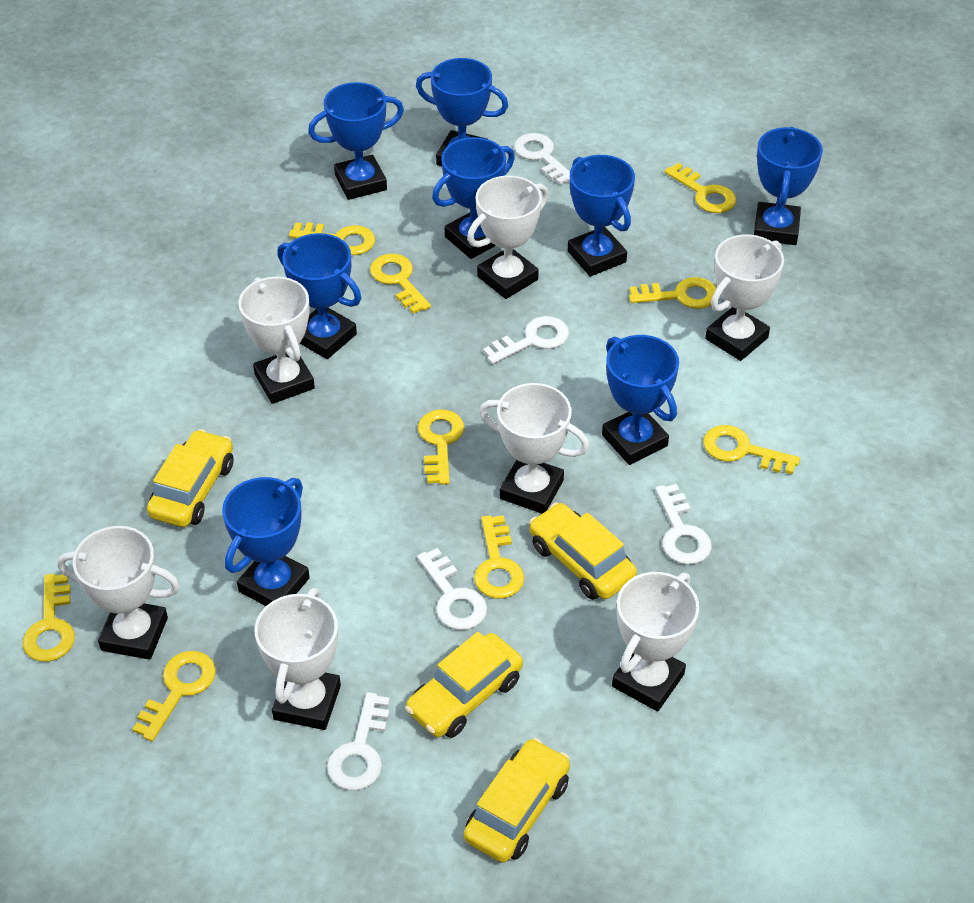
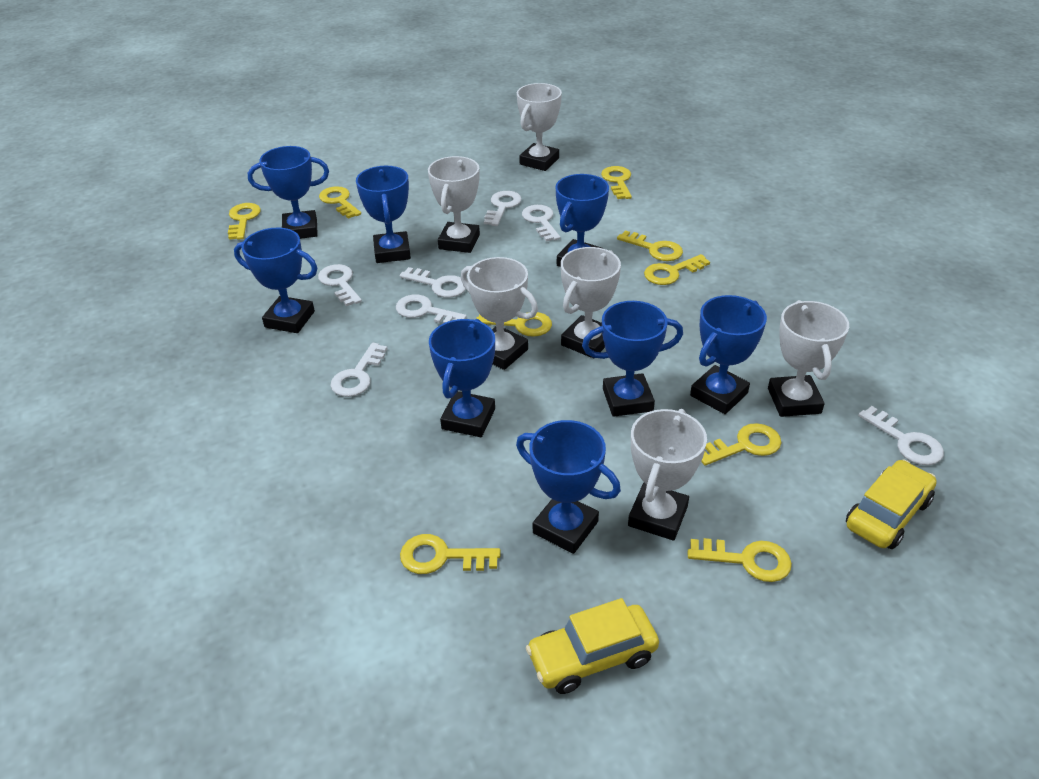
white key: 5 -> 7
white trophy: 7 -> 6
yellow car: 4 -> 2

